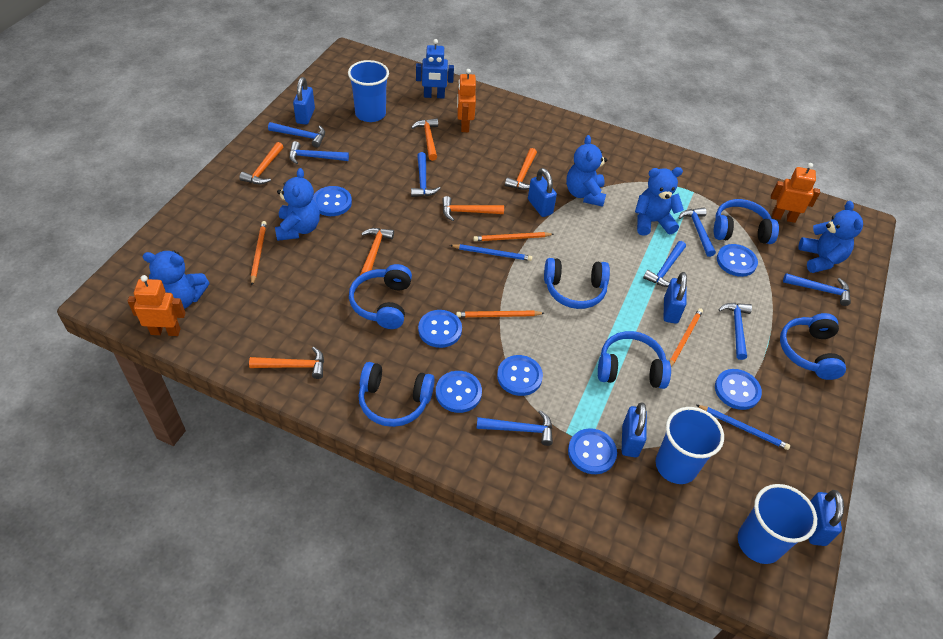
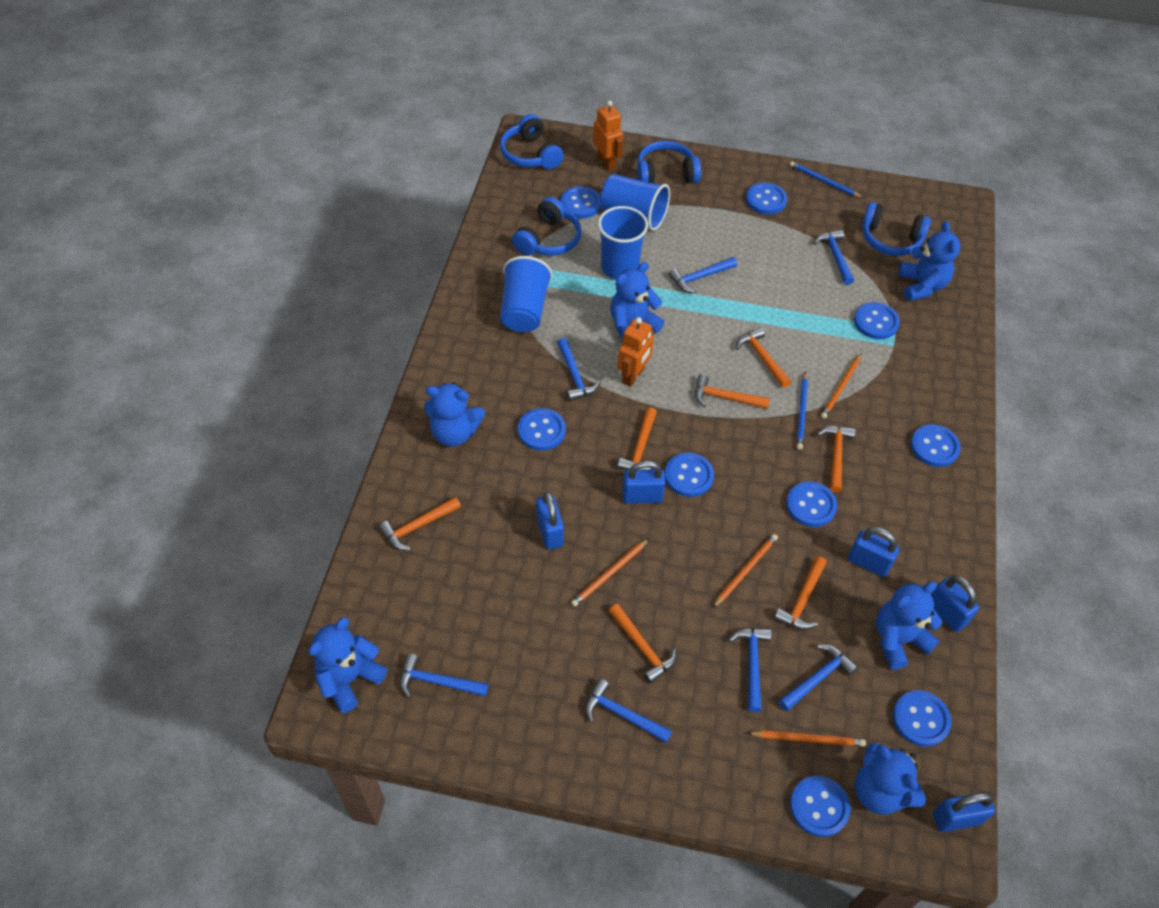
blue button: 7 -> 9
blue hammer: 8 -> 7
blue headphones: 6 -> 4
blue robot: 1 -> 0
blue teddy bear: 5 -> 6
orange hammer: 6 -> 7
orange robot: 3 -> 2

